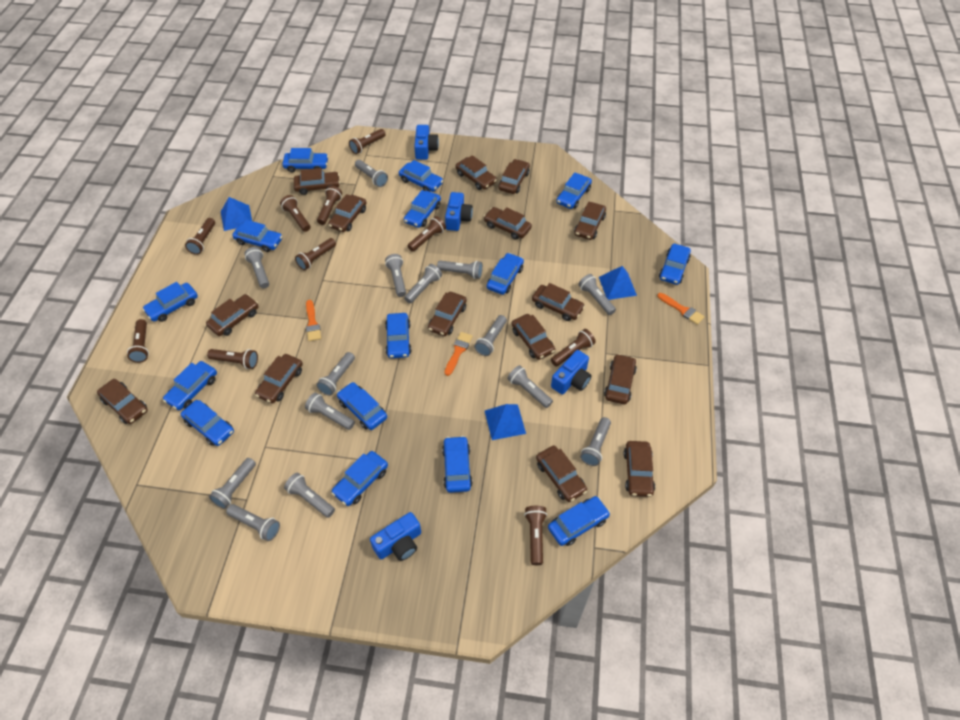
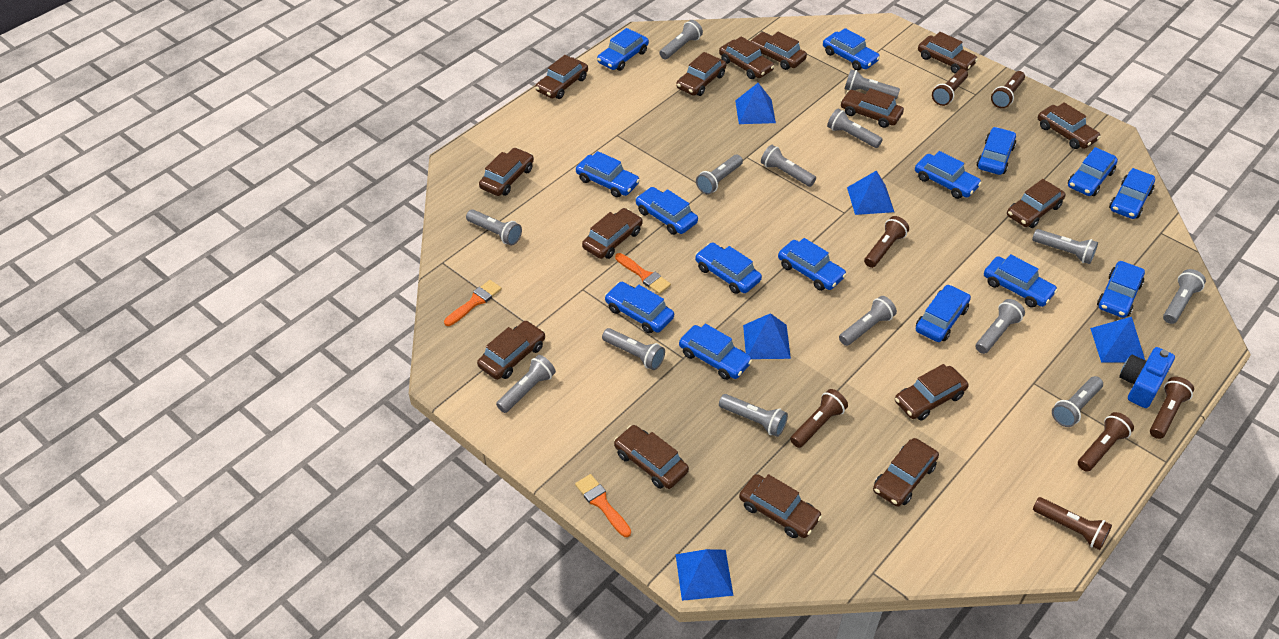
blue camera: 4 -> 1
blue pyramid: 3 -> 5
brown flashlight: 10 -> 7

